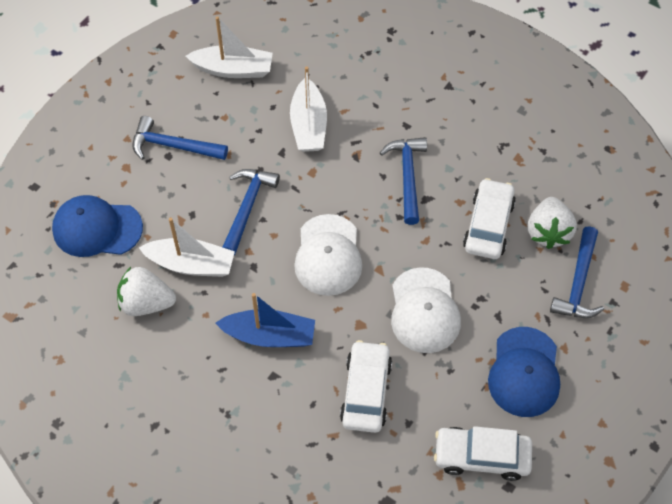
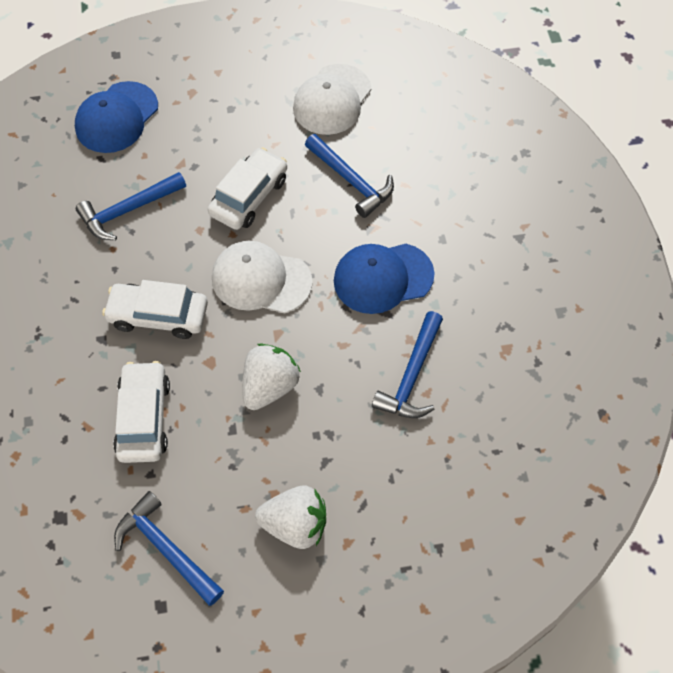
blue boat: 1 -> 0
white boat: 3 -> 0

